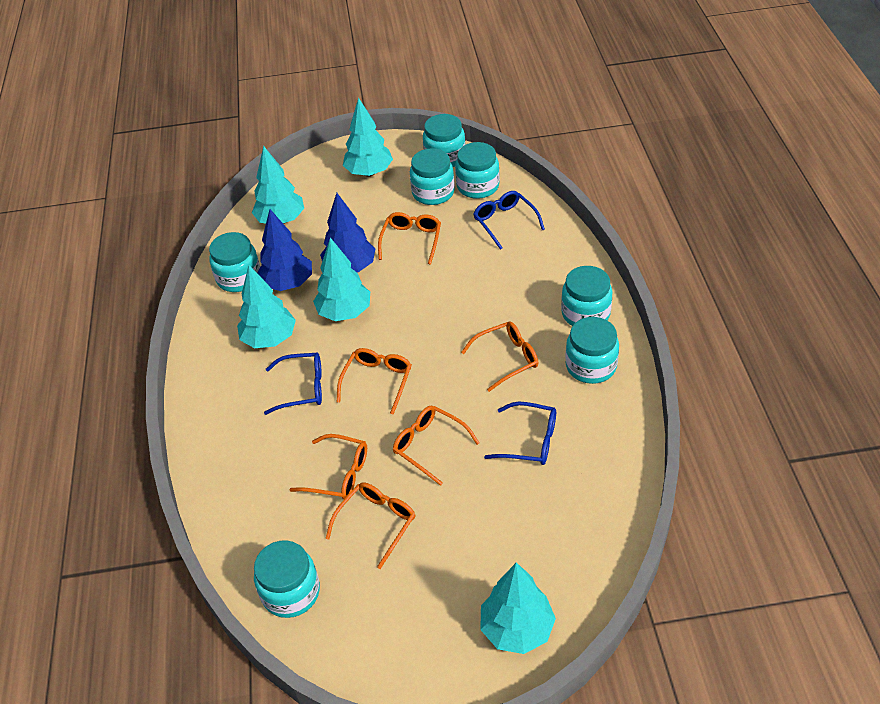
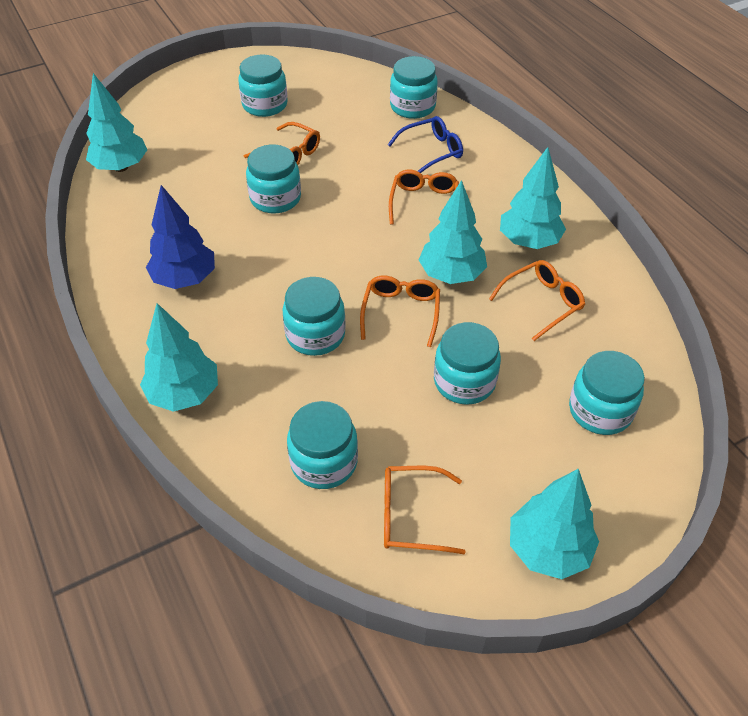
blue glasses: 3 -> 1
blue tree: 2 -> 1
orange glasses: 6 -> 5

